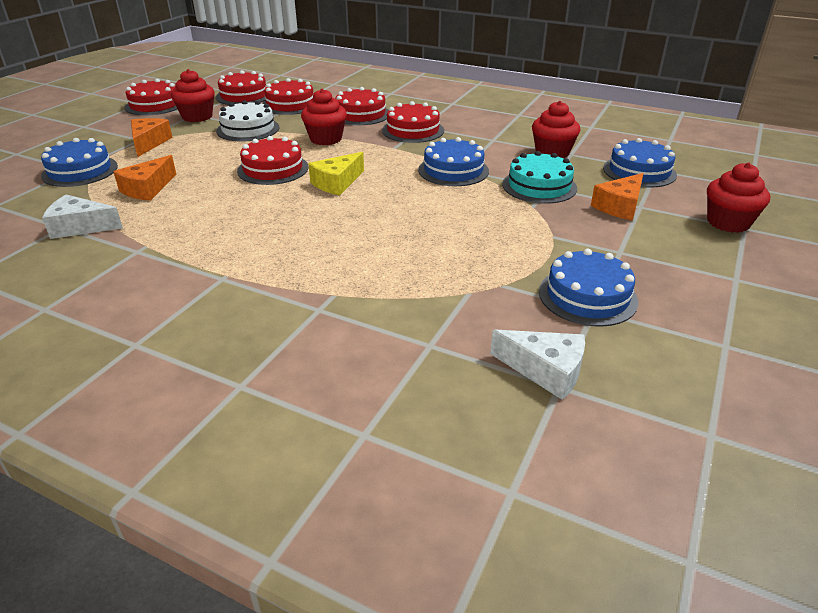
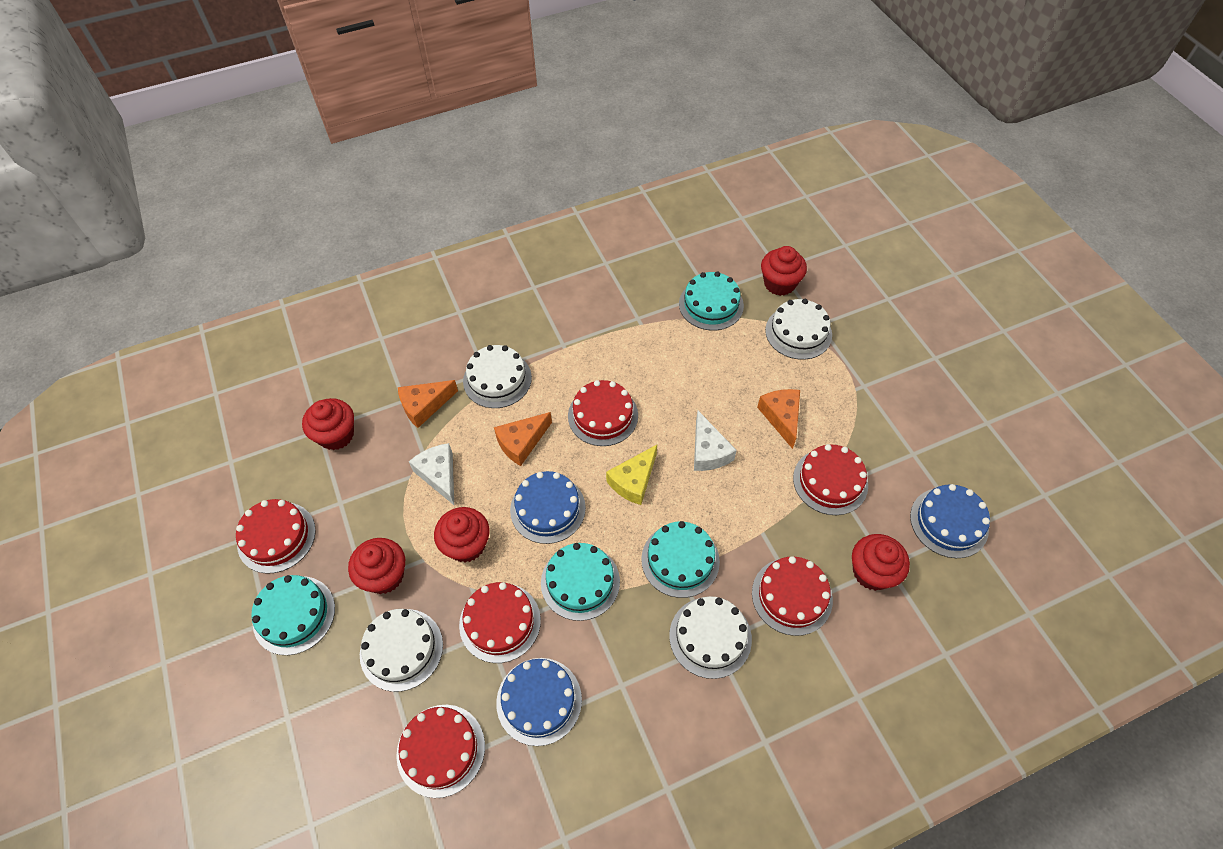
blue cake: 4 -> 3
red cupcake: 4 -> 5
turquoise cake: 1 -> 4
white cake: 1 -> 4

